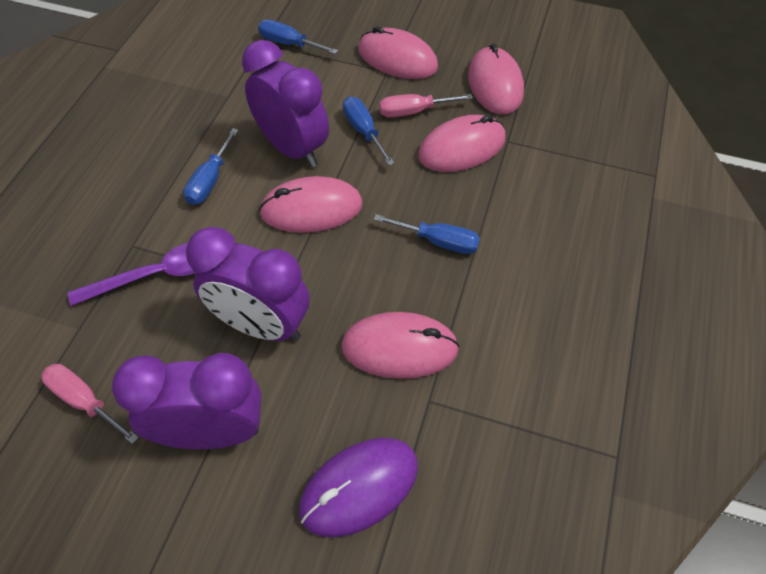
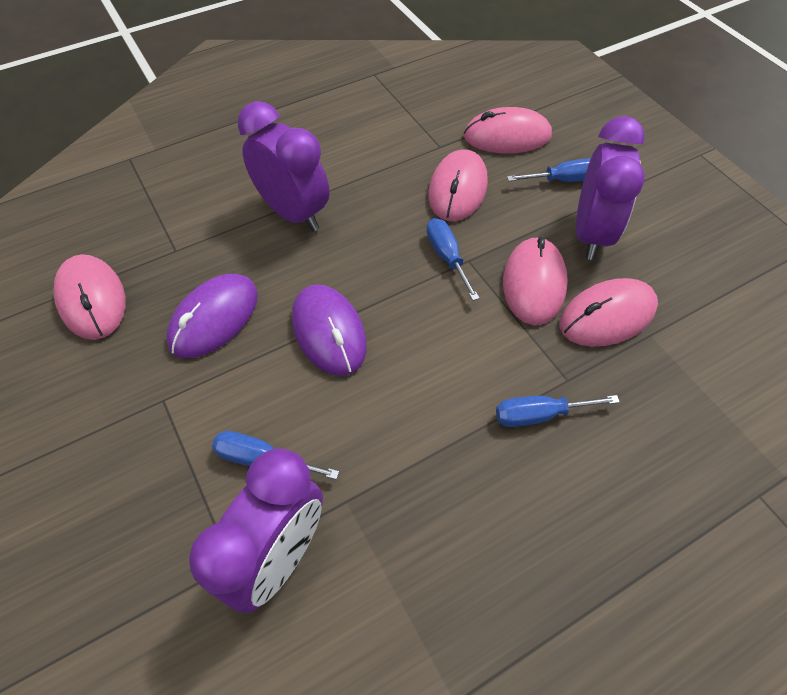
pink screwdriver: 2 -> 0
purple mouse: 1 -> 2
purple spoon: 1 -> 0

